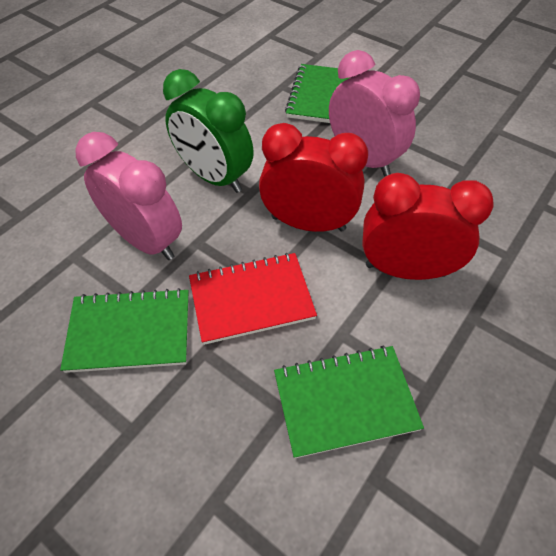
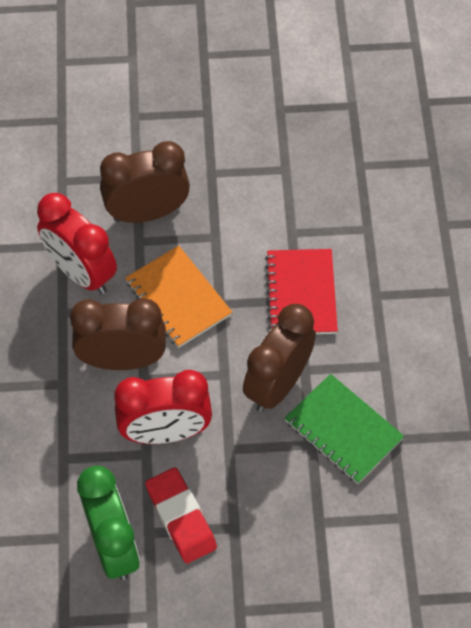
brown clock: 0 -> 3
green notebook: 3 -> 1
orange notebook: 0 -> 1
pink clock: 2 -> 0
red eraser: 0 -> 1

